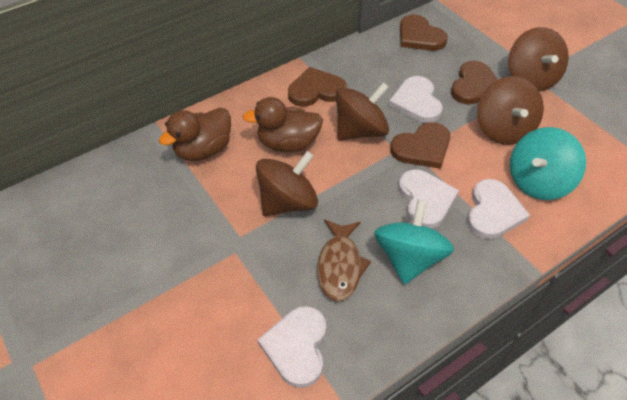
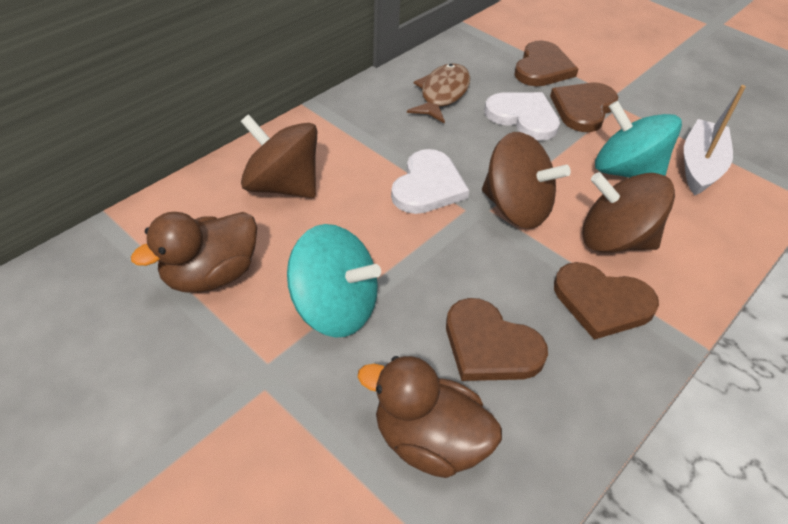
brown spinning top: 4 -> 3
white boat: 0 -> 1
white heart: 4 -> 2

